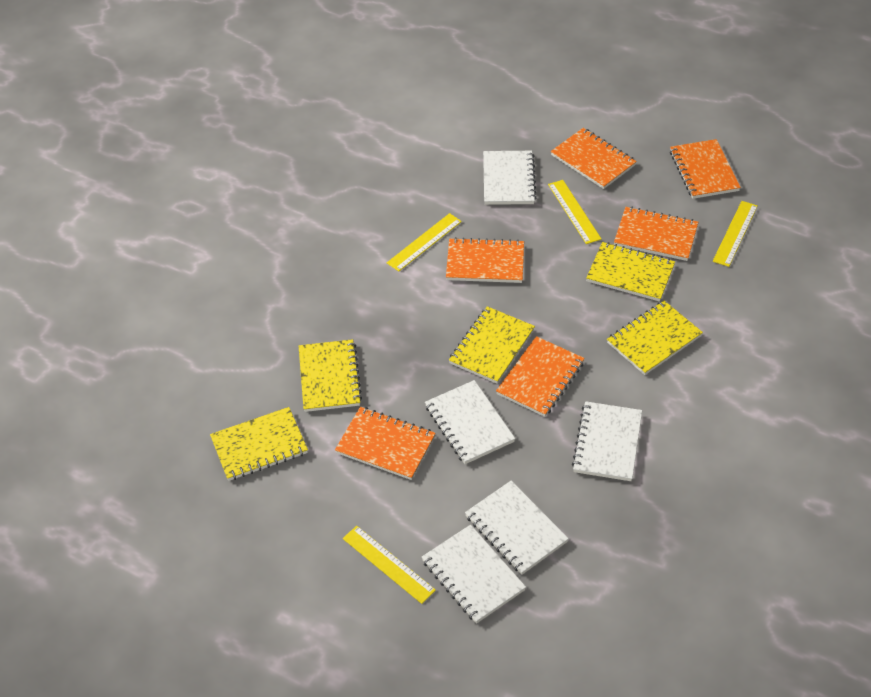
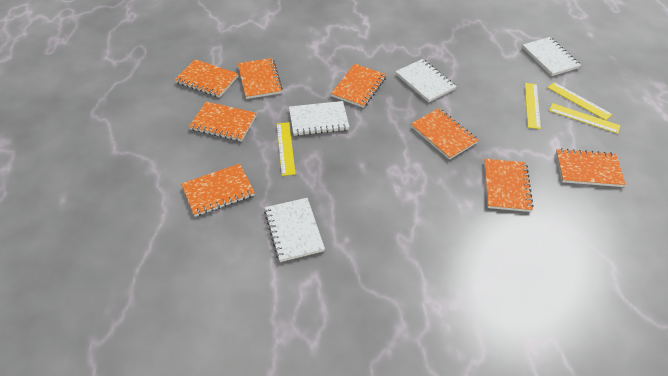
orange notebook: 6 -> 8
white notebook: 5 -> 4
yellow notebook: 5 -> 0

